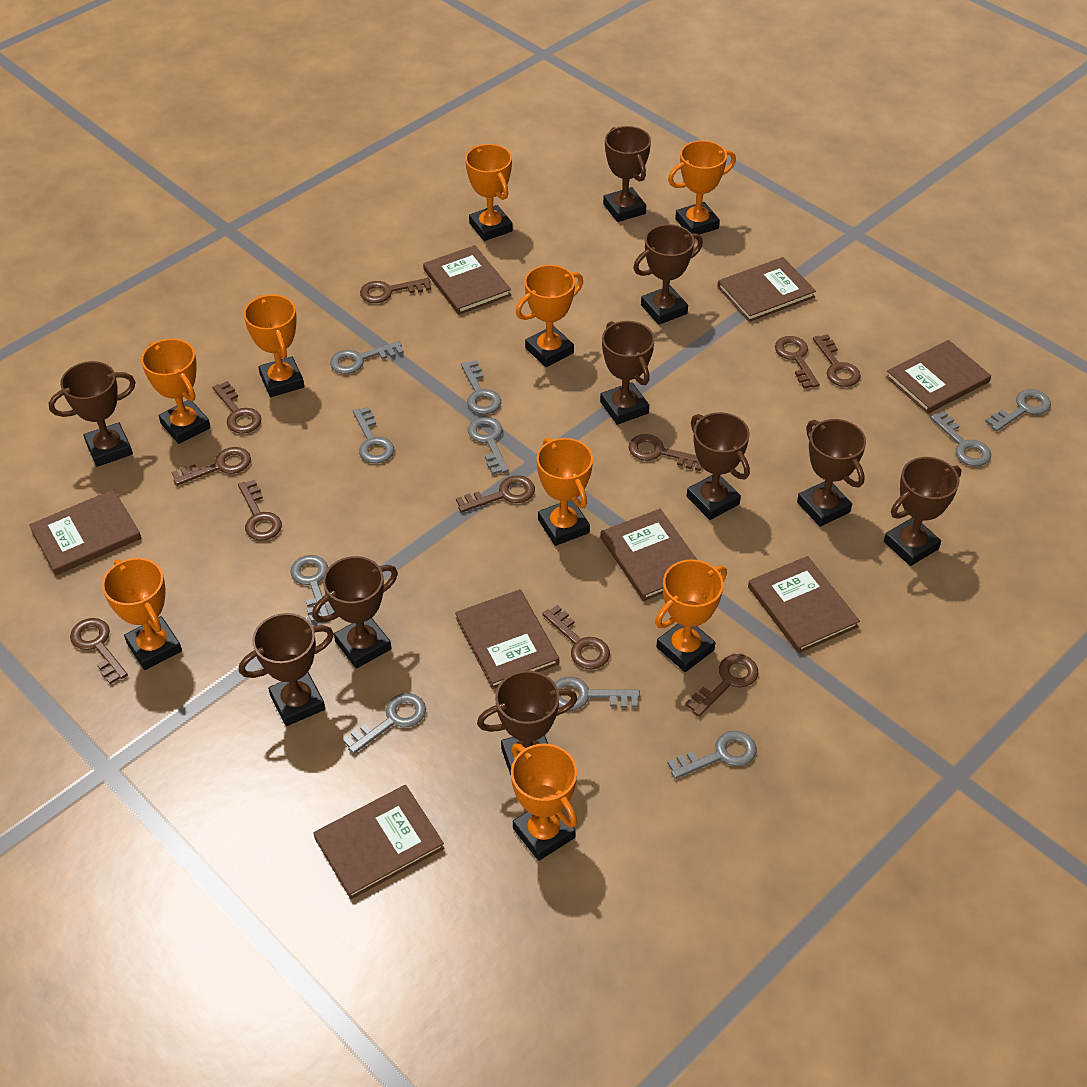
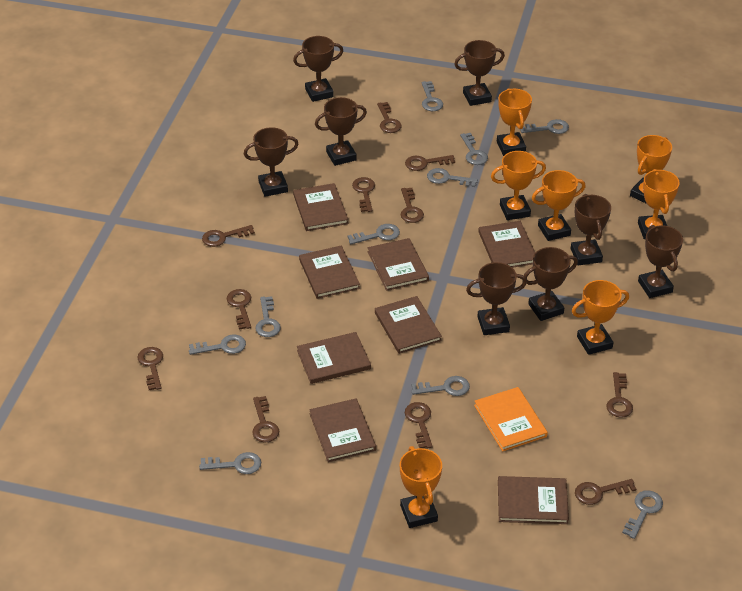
brown trophy: 10 -> 8
orange book: 0 -> 1
orange trophy: 9 -> 7

